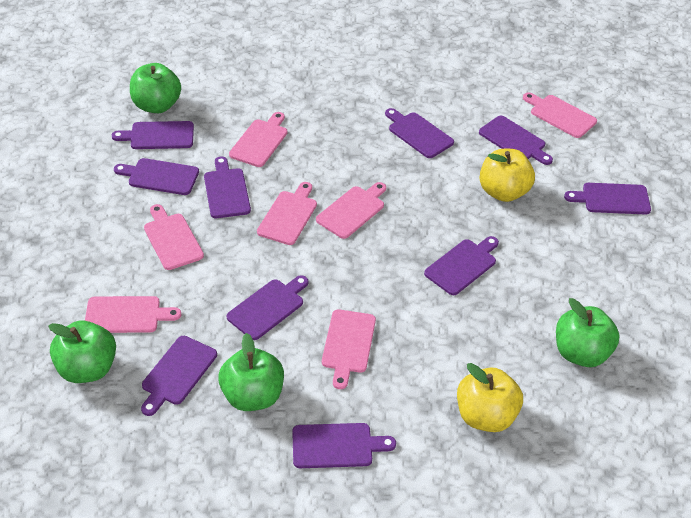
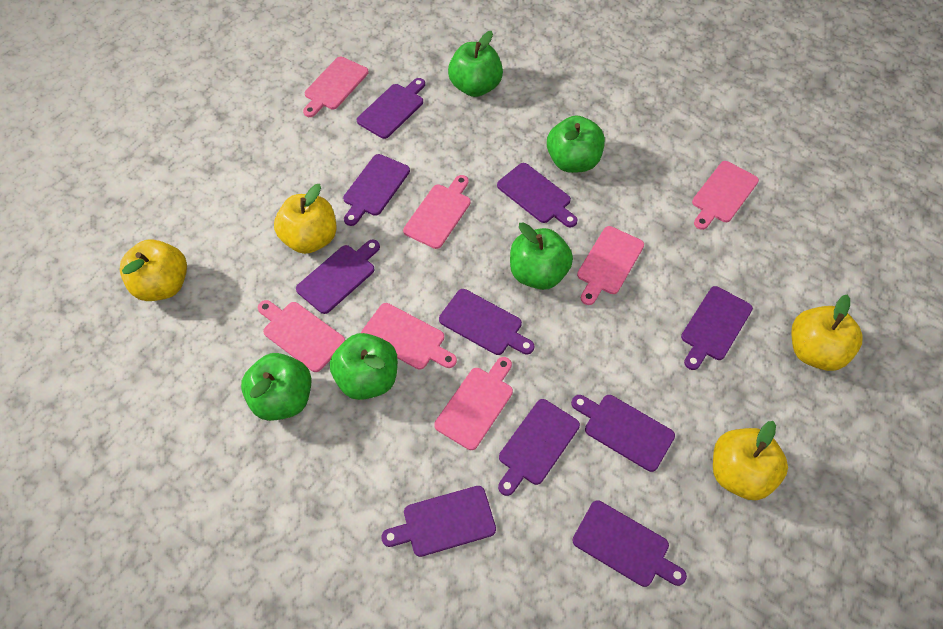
green apple: 4 -> 5
yellow apple: 2 -> 4

